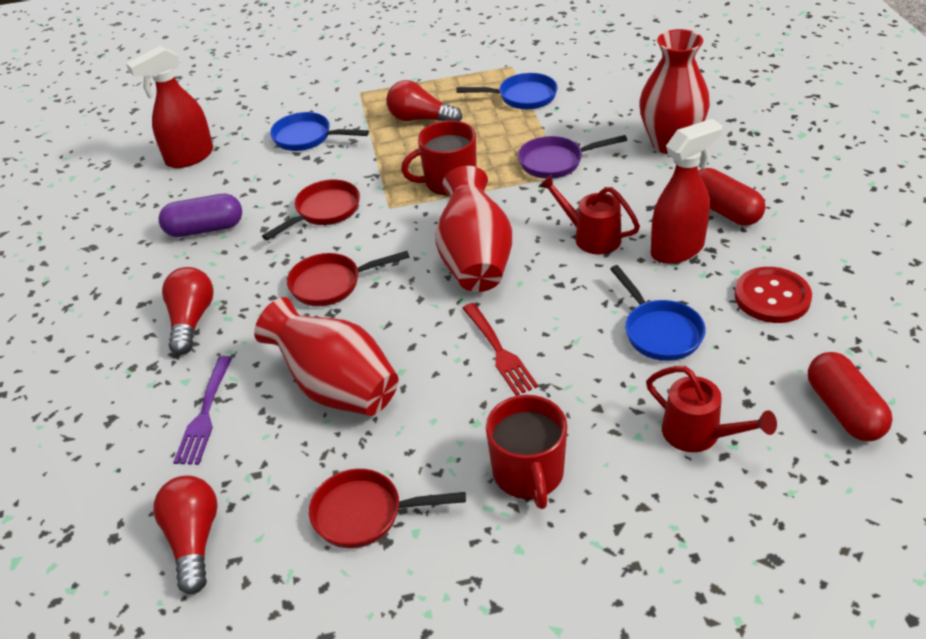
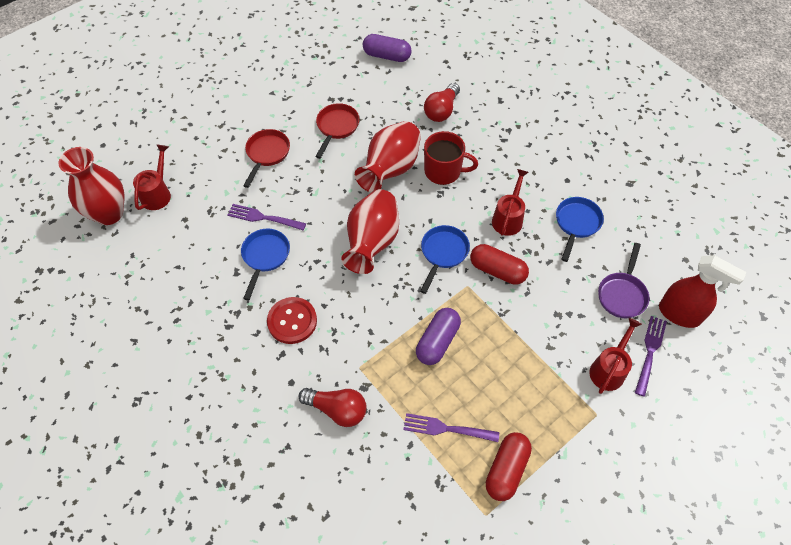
purple capsule: 1 -> 2
purple fork: 1 -> 3
red fork: 1 -> 0
red light bulb: 3 -> 2
red mug: 2 -> 1
red pan: 3 -> 2
red spray bottle: 2 -> 1
red watering can: 2 -> 3

